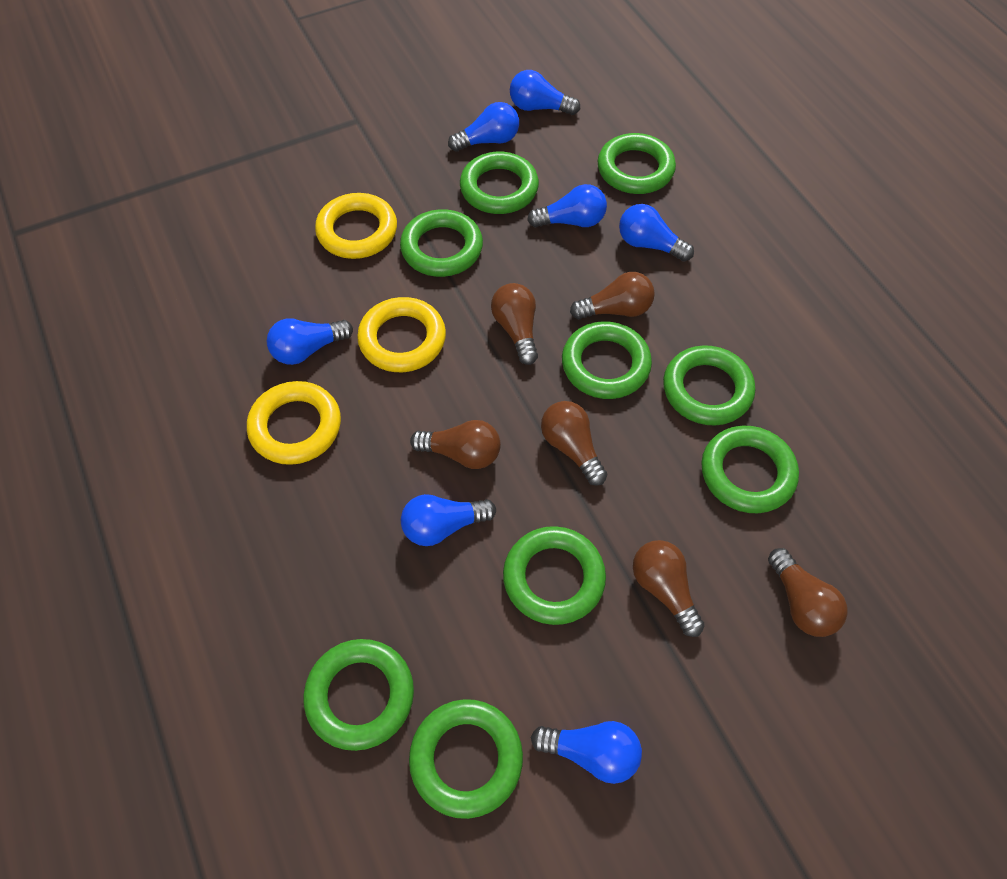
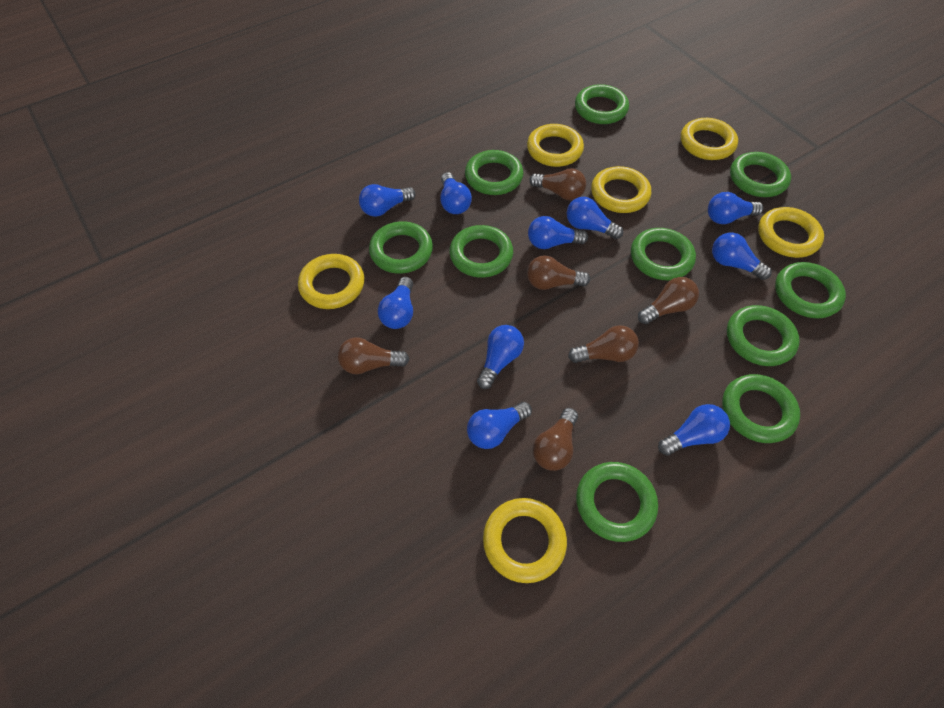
blue light bulb: 7 -> 10
green ring: 9 -> 10
yellow ring: 3 -> 6

